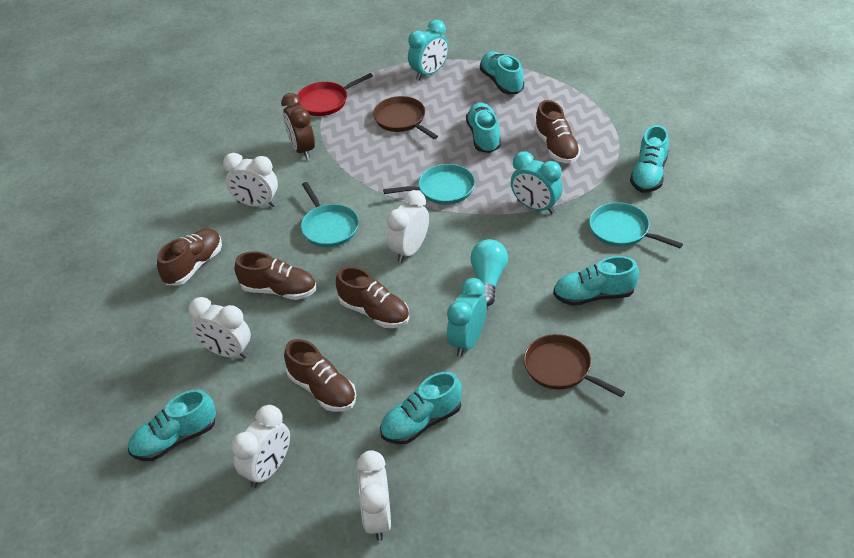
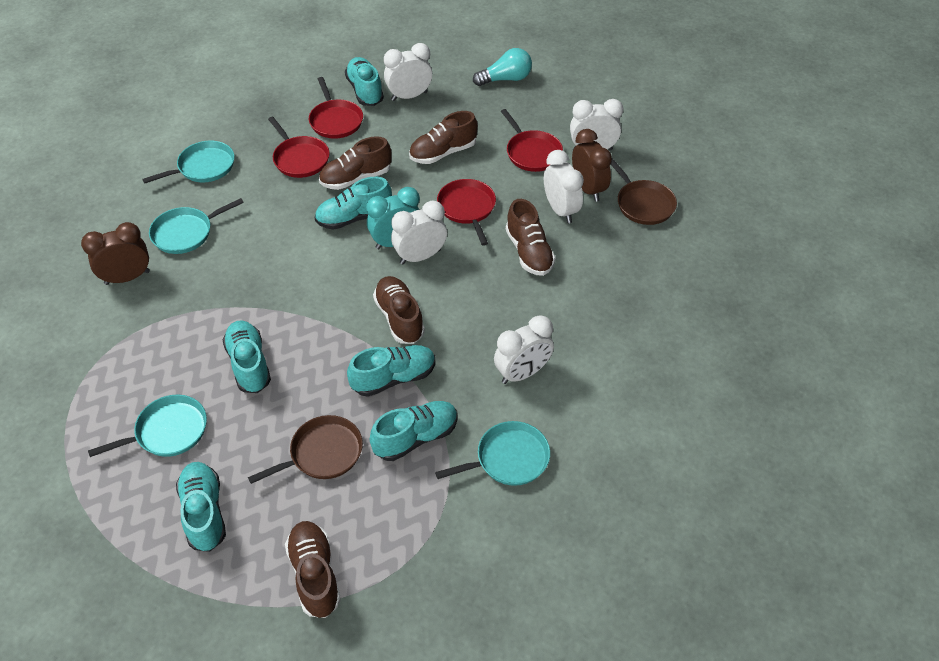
brown clock: 1 -> 2
red pan: 1 -> 4
turquoise clock: 3 -> 1
turquoise pan: 3 -> 4

